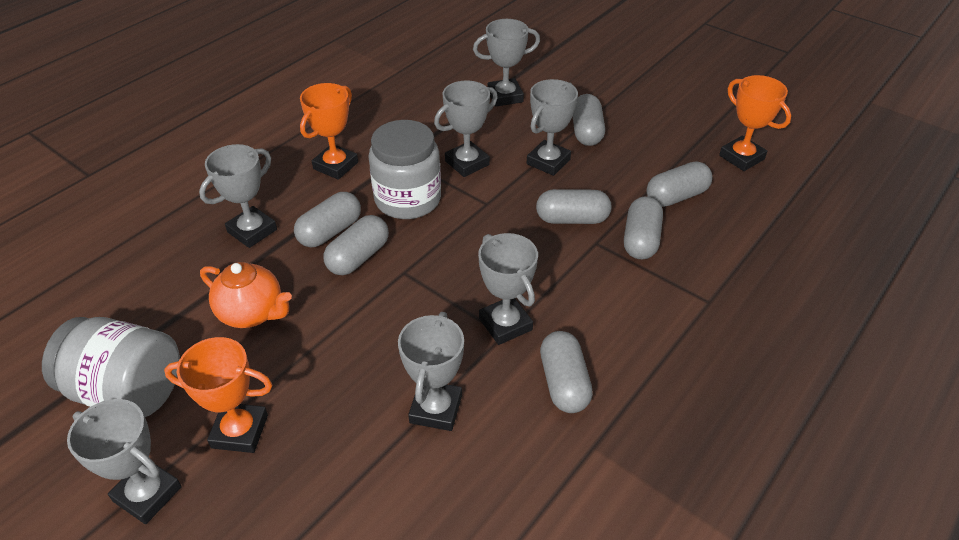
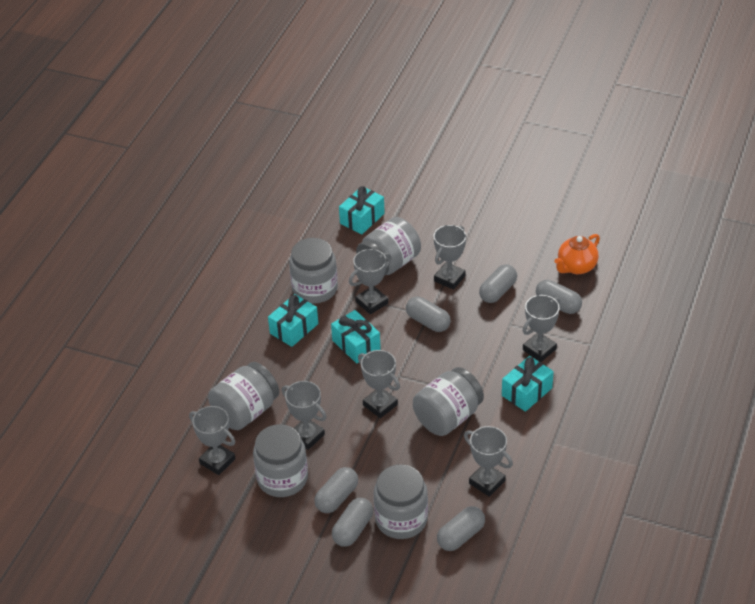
grey capsule: 7 -> 6
grey jar: 2 -> 6
orange trophy: 3 -> 0
turquoise gift: 0 -> 4

